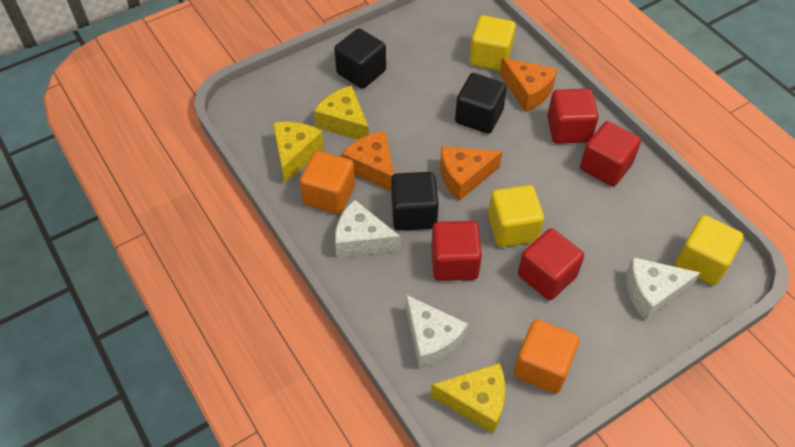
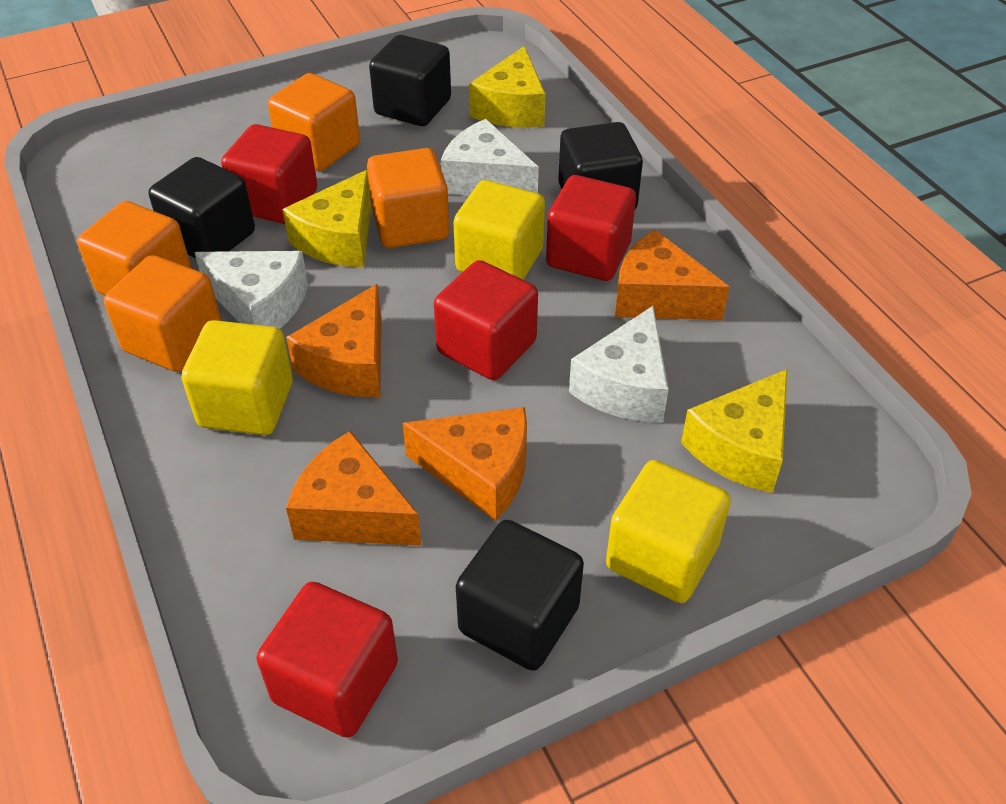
black cube: 3 -> 4
orange cheese: 3 -> 4
orange cube: 2 -> 4

